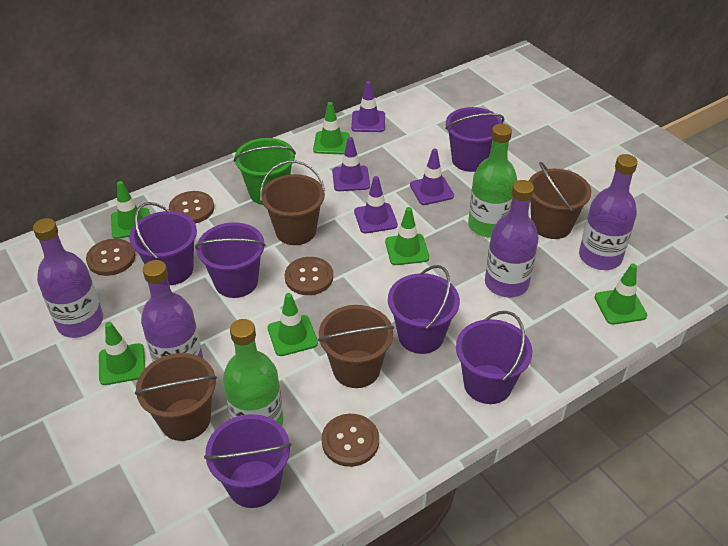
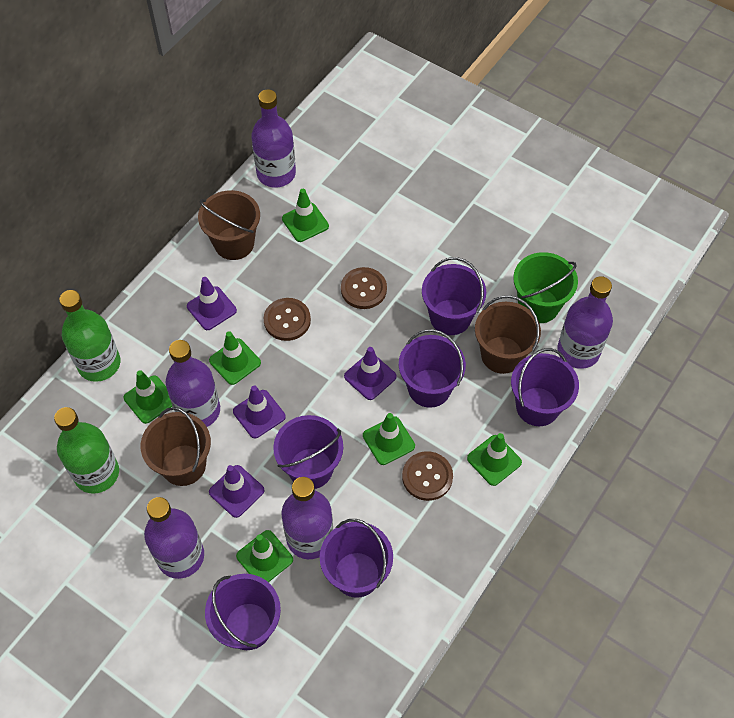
brown bucket: 4 -> 3
brown button: 4 -> 3
purple bottle: 4 -> 5

